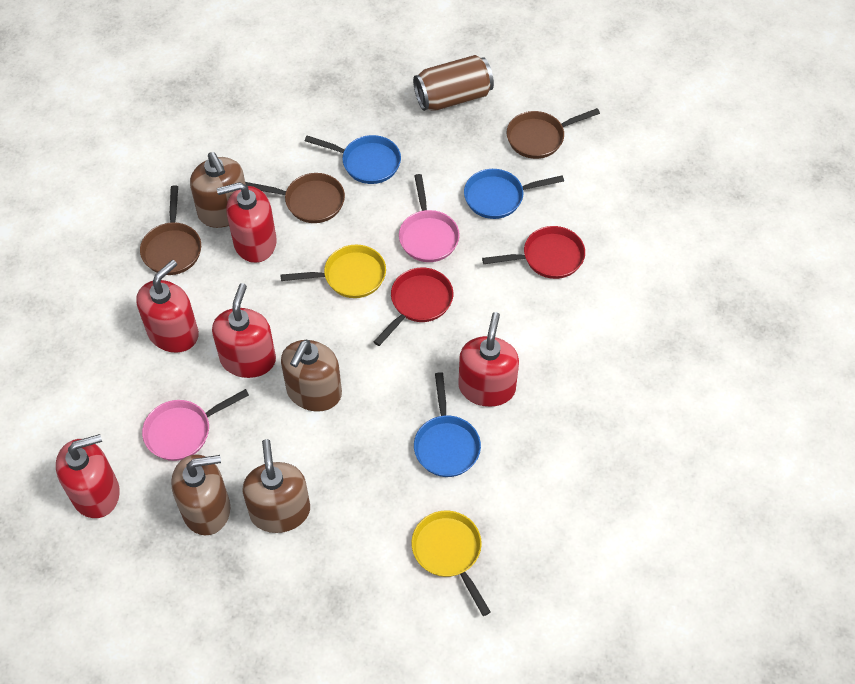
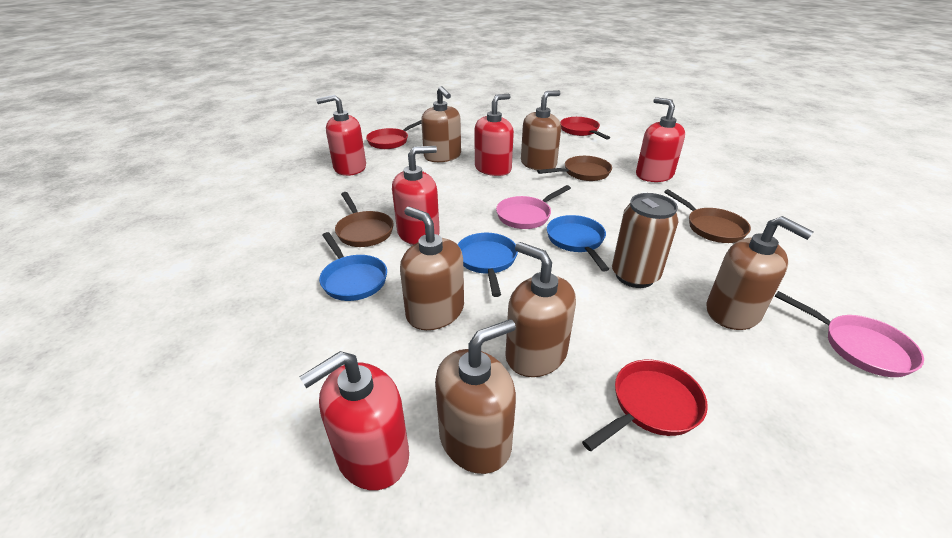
brown soap dispenser: 4 -> 6
red pan: 2 -> 3
yellow pan: 2 -> 0

